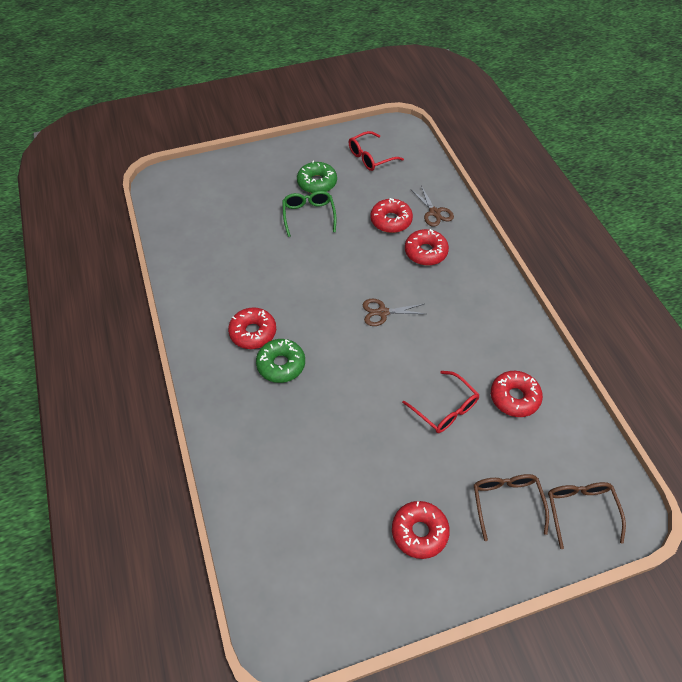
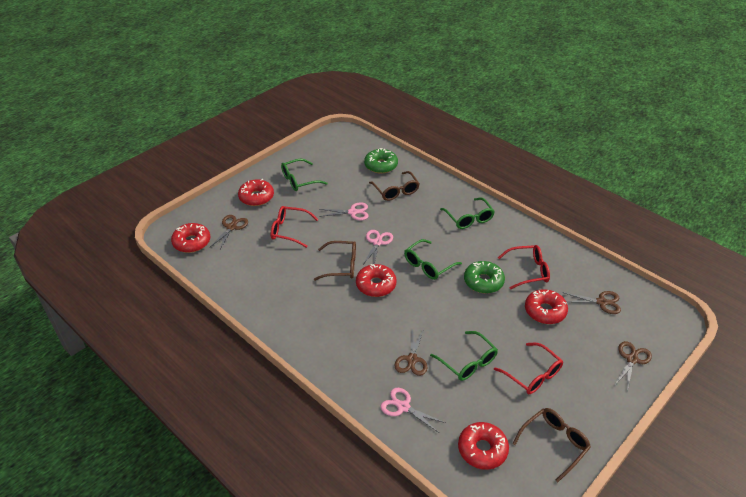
brown glasses: 2 -> 3
brown scissors: 2 -> 4
green glasses: 1 -> 4
pink scissors: 0 -> 3
red glasses: 2 -> 3

